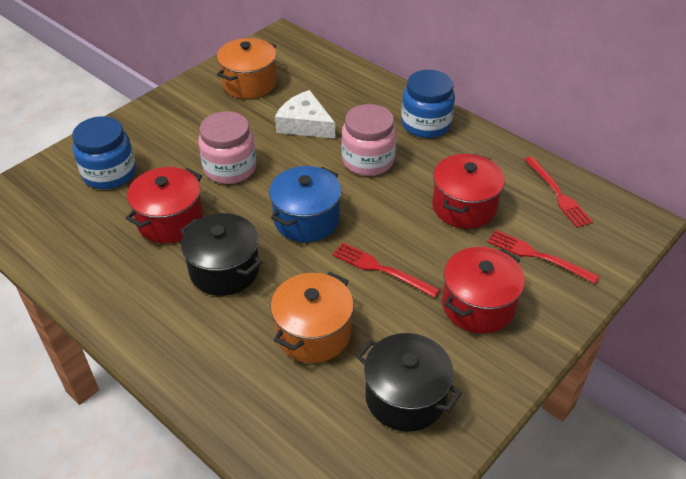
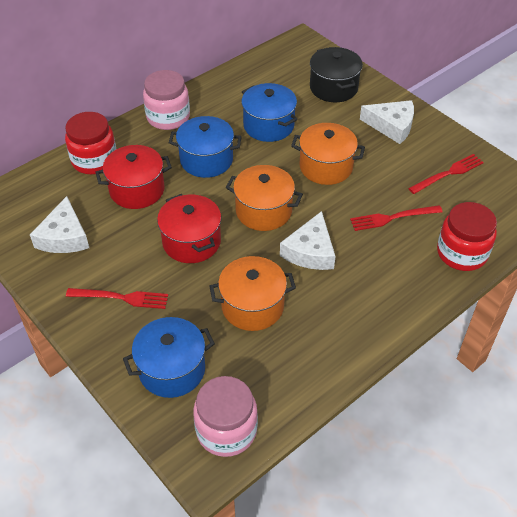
black pot: 2 -> 1
blue jar: 2 -> 0
blue pot: 1 -> 3
orange pot: 2 -> 3
red jar: 0 -> 2
red pot: 3 -> 2
white cheese: 1 -> 3

